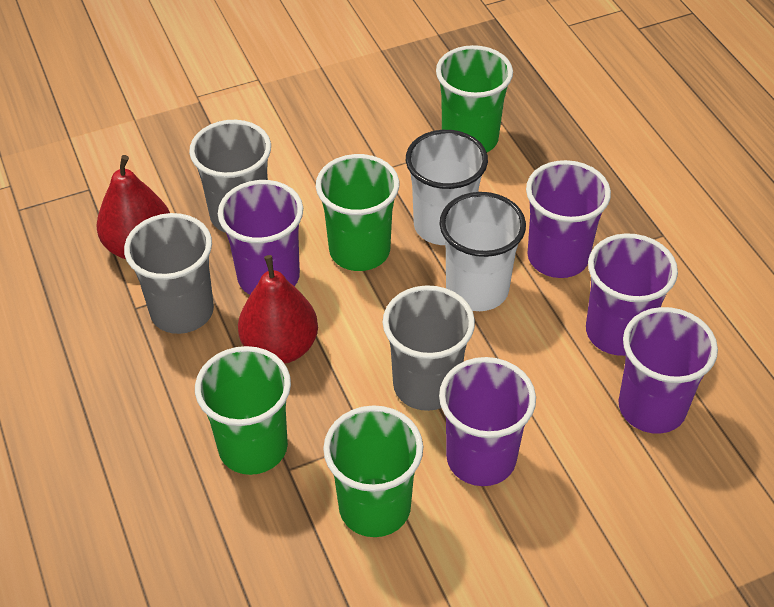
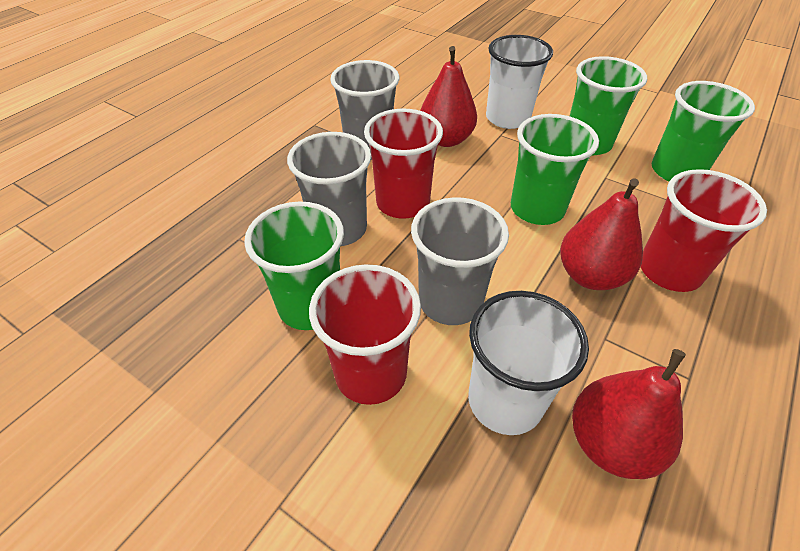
purple cup: 5 -> 0
red cup: 0 -> 3
red pear: 2 -> 3

